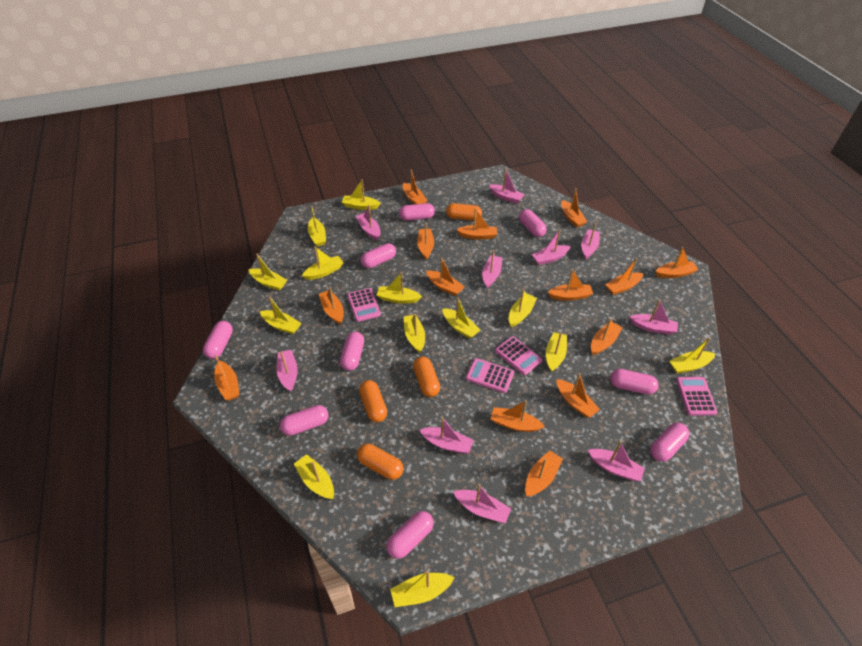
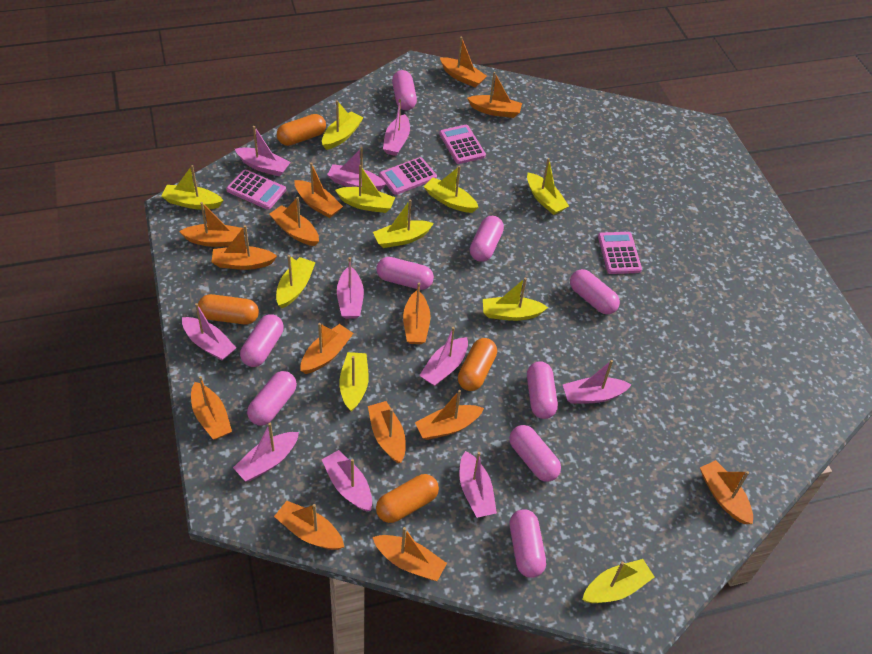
yellow boat: 13 -> 10

